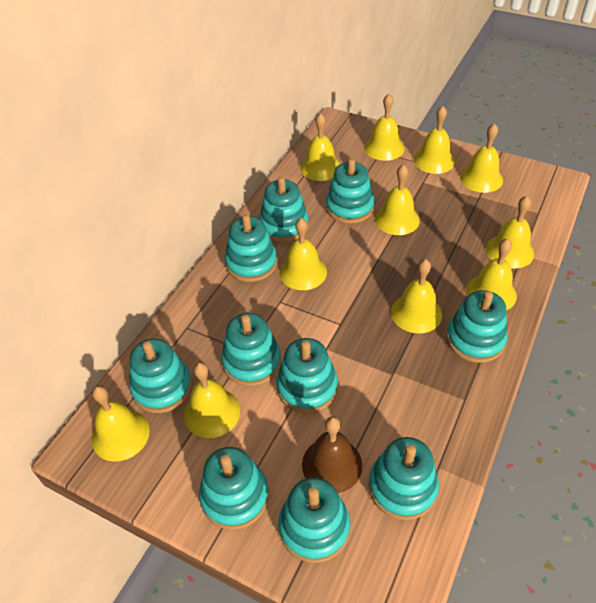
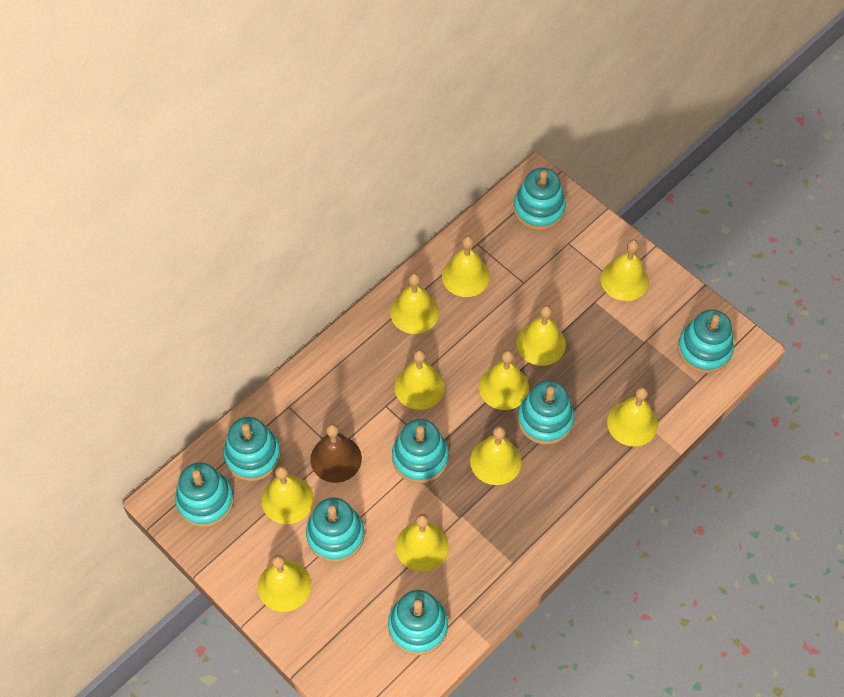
turquoise stacking toy: 10 -> 8

